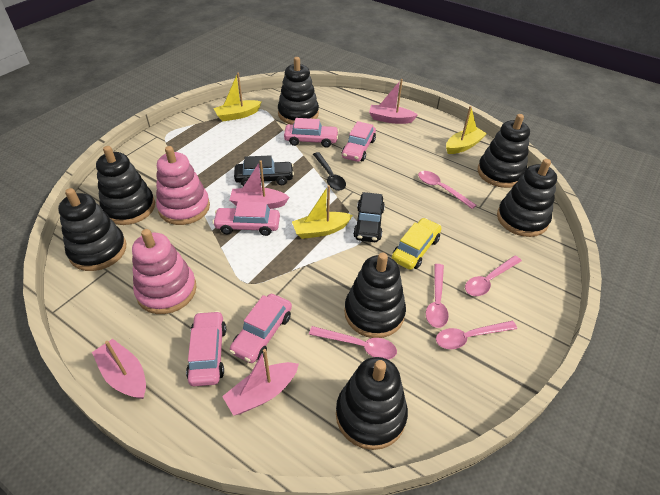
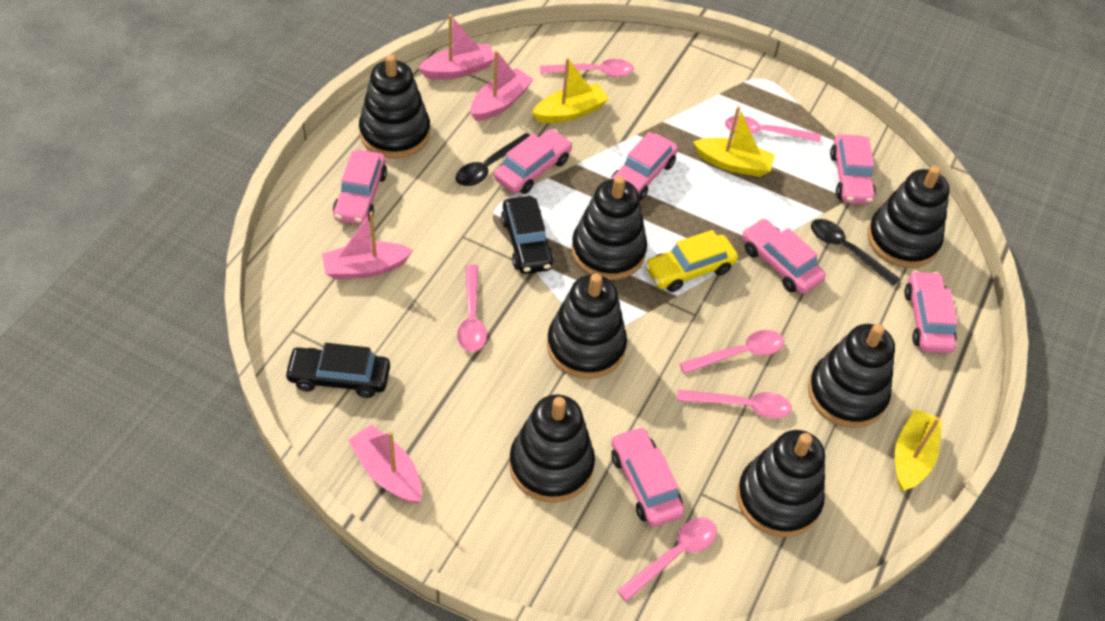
black spoon: 1 -> 2
pink car: 5 -> 7
pink spoon: 5 -> 6
pink stacking toy: 2 -> 0

